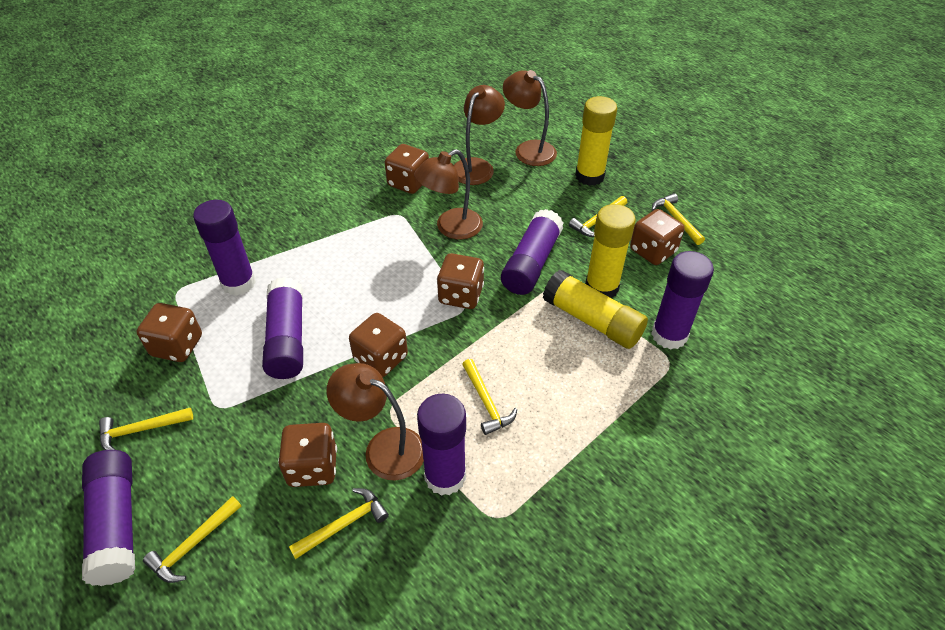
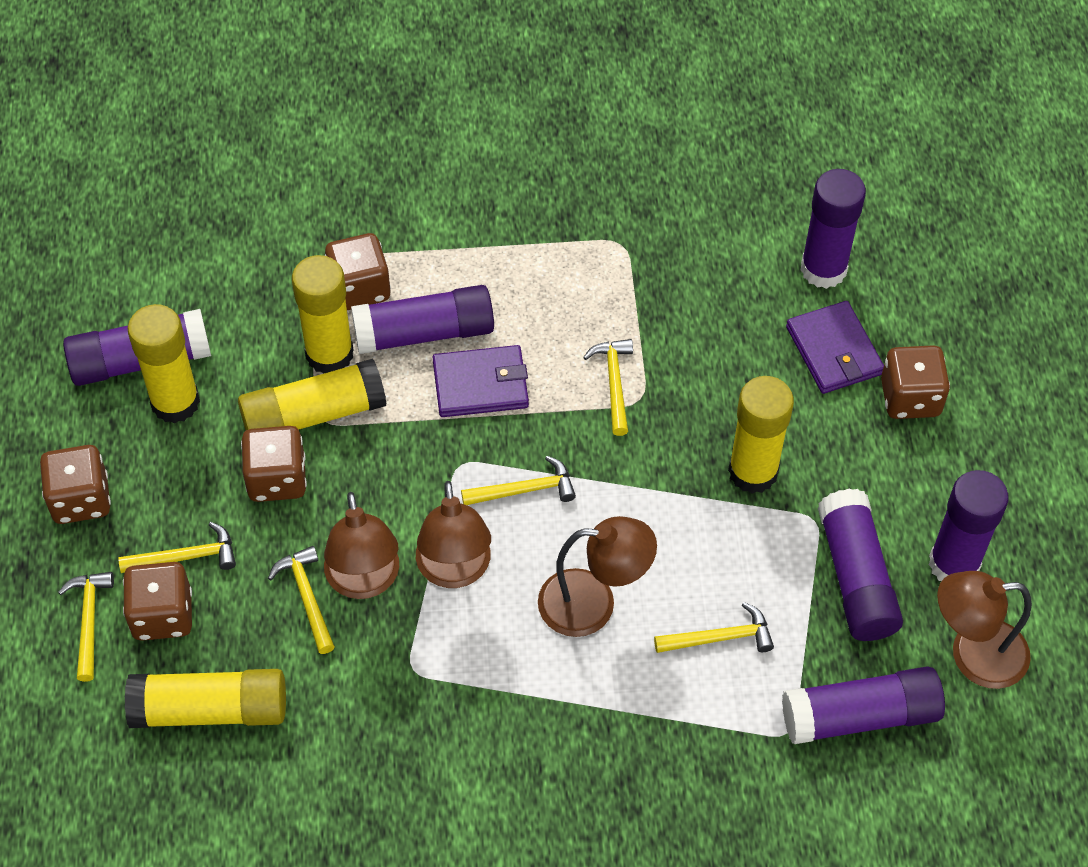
brown dice: 6 -> 5
purple wallet: 0 -> 2
yellow glue stick: 3 -> 5

